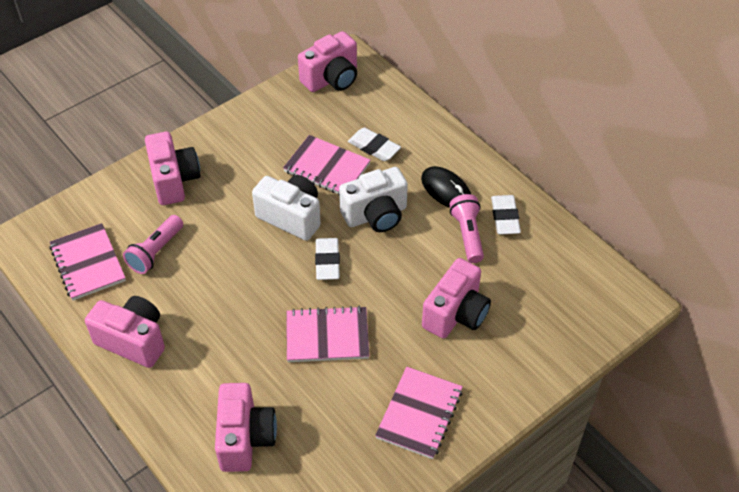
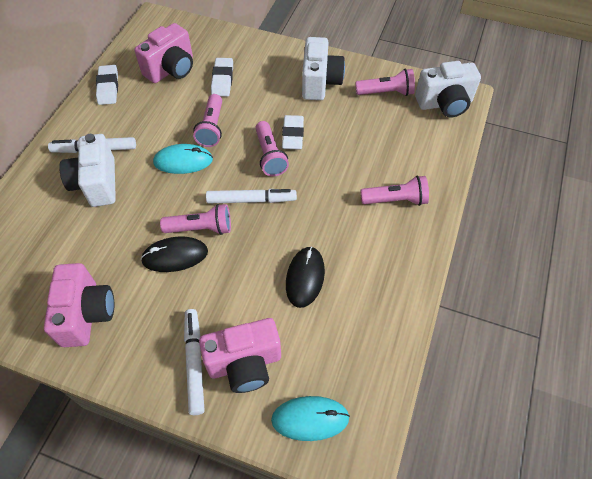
black mouse: 1 -> 2
pink camera: 5 -> 3
pink flashlight: 2 -> 5
pink notebook: 4 -> 0
turquoise mouse: 0 -> 2
white camera: 2 -> 3
white marker: 0 -> 3

